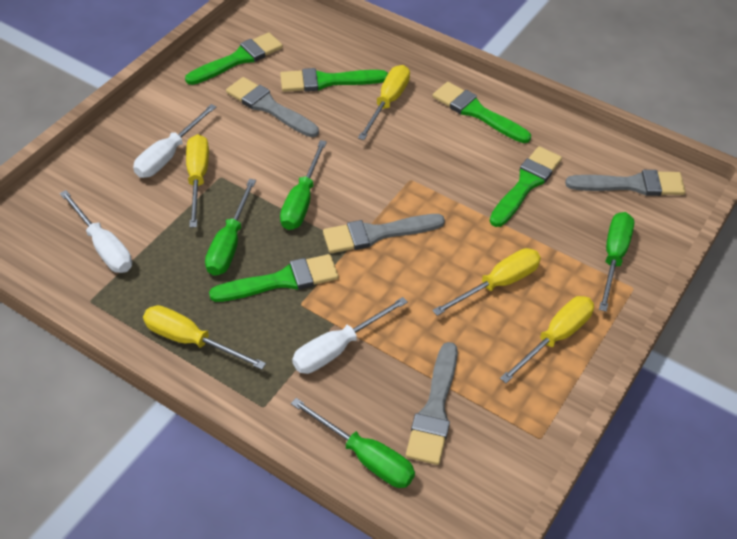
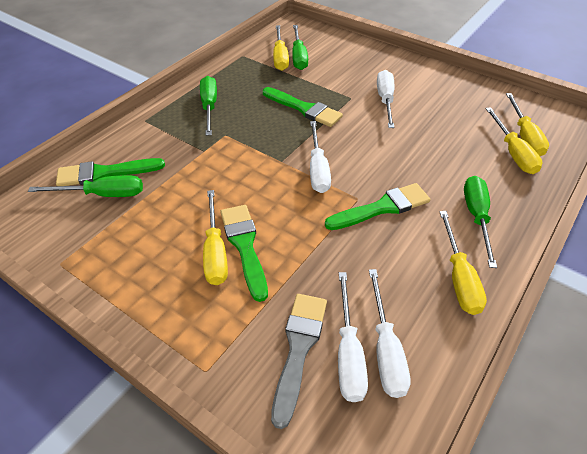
green brush: 5 -> 4
grey brush: 4 -> 1
white screwdriver: 3 -> 4

